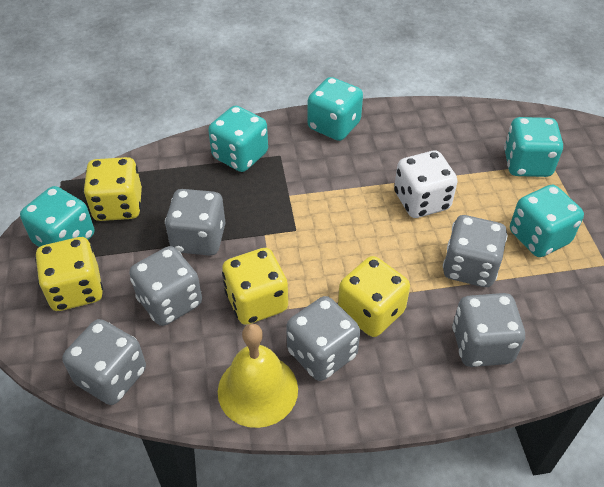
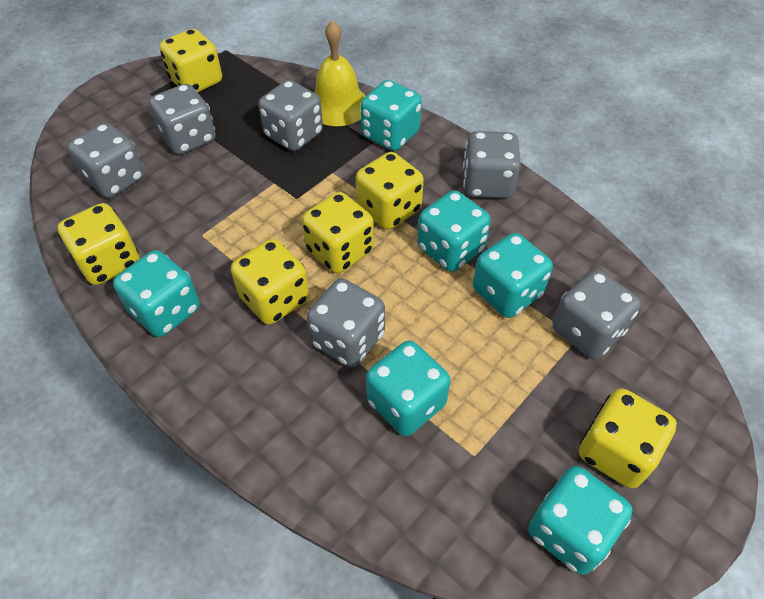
turquoise dice: 5 -> 6
white dice: 1 -> 0
yellow dice: 4 -> 6

